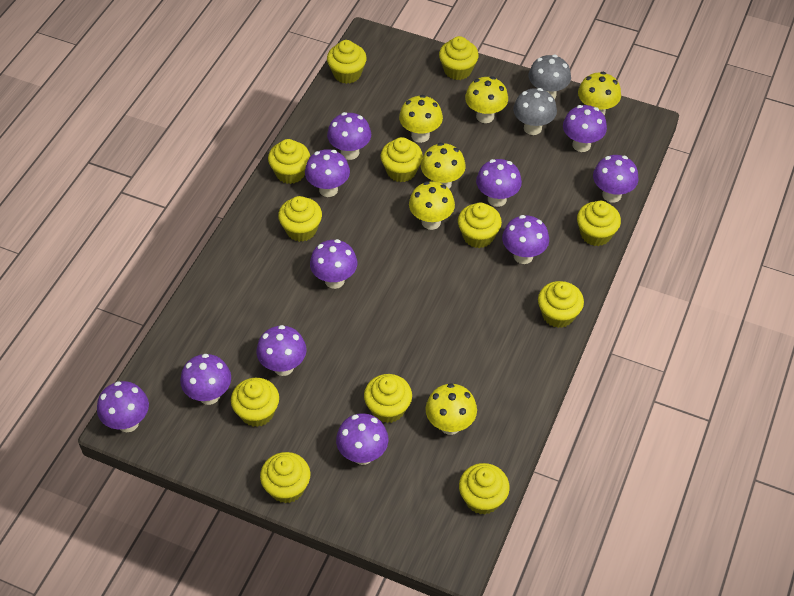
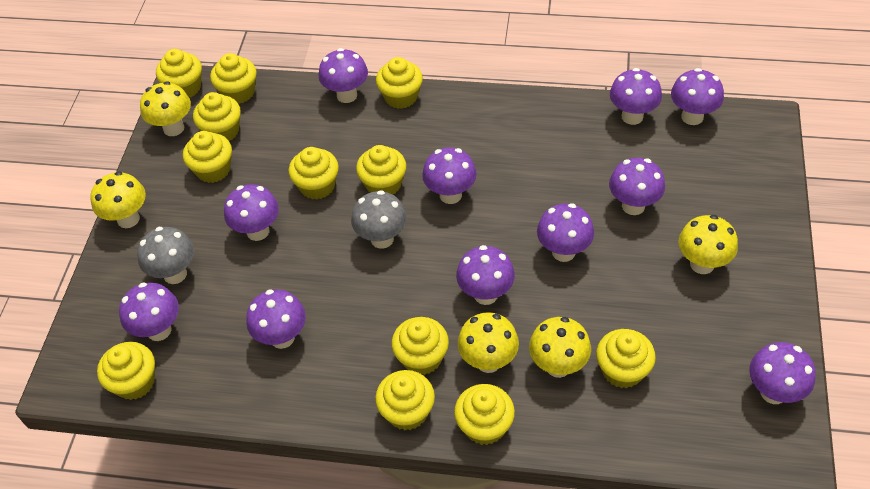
yellow mushroom: 6 -> 5

